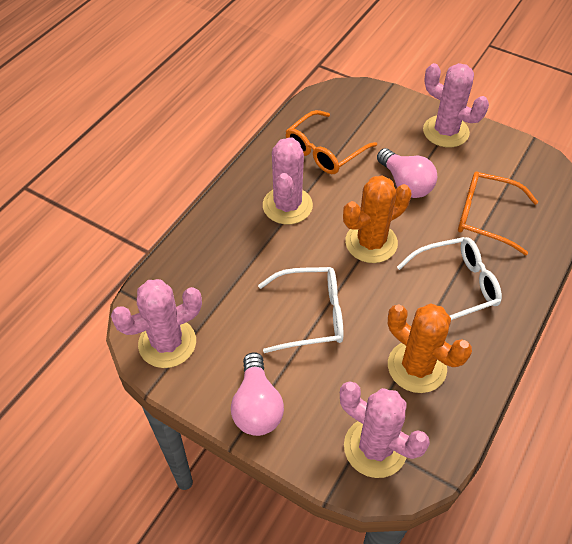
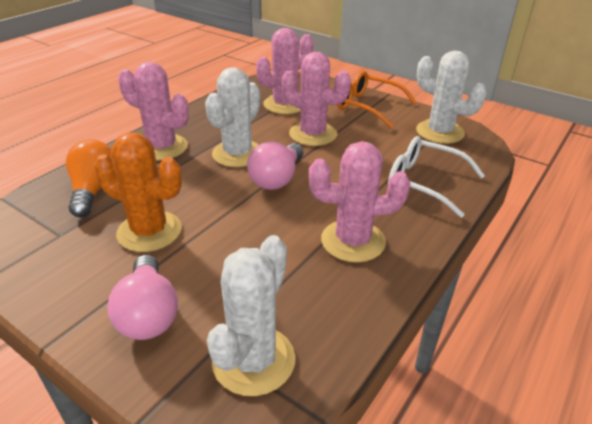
orange cactus: 2 -> 1
orange glasses: 2 -> 1
orange light bulb: 0 -> 1
white cactus: 0 -> 3
white glasses: 2 -> 1

